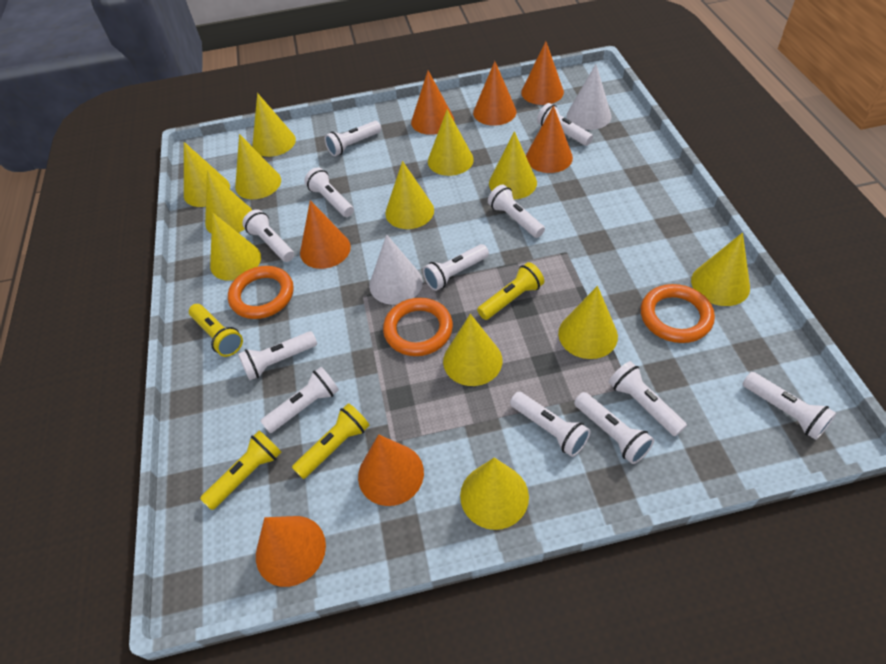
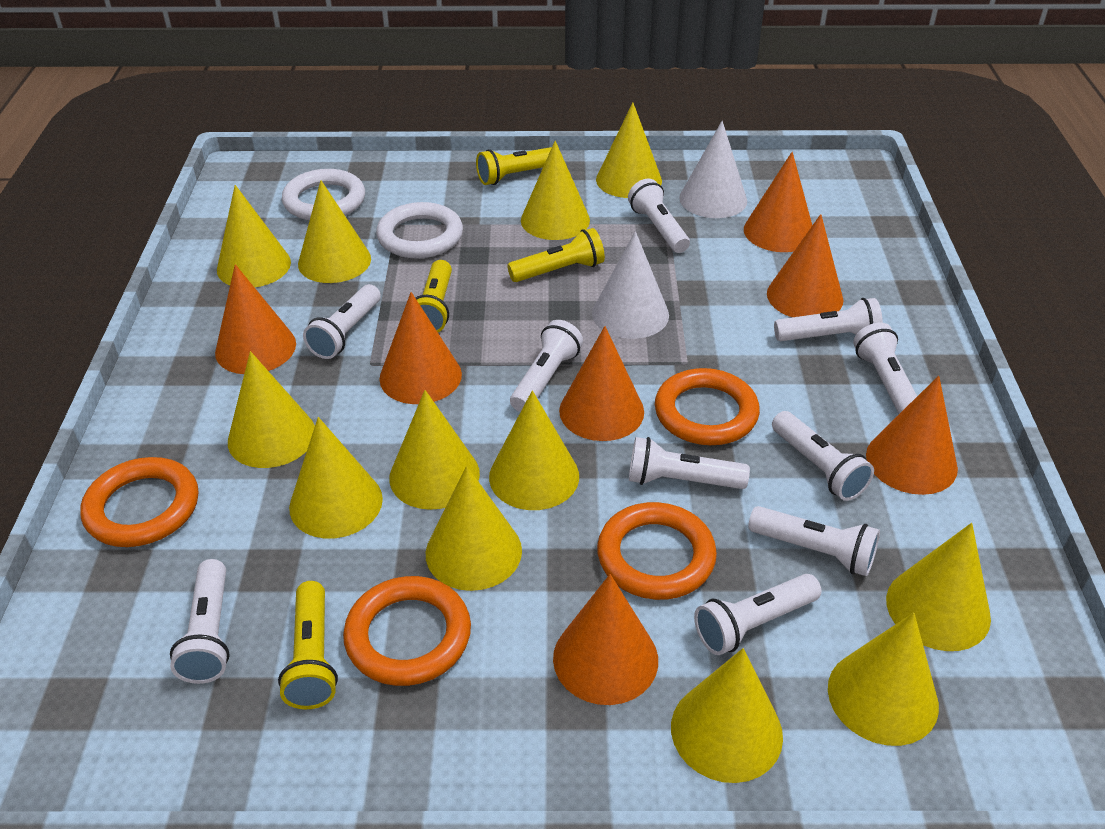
orange ring: 3 -> 4
white flashlight: 12 -> 10
white ring: 0 -> 2

